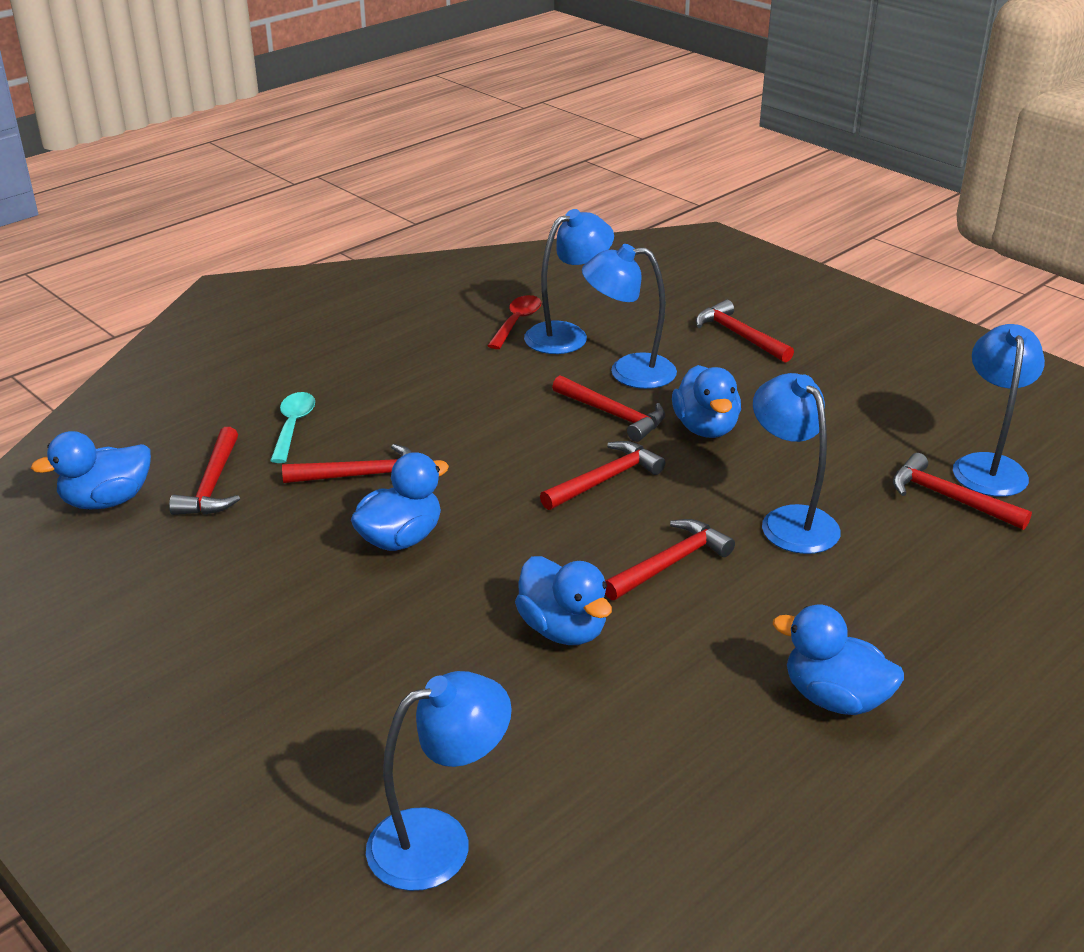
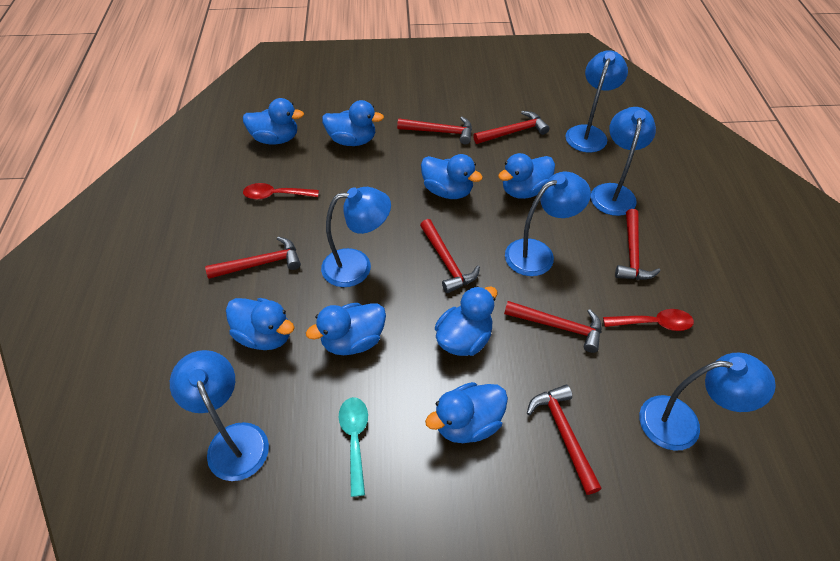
blue duck: 5 -> 8
blue lamp: 5 -> 6
red spoon: 1 -> 2

